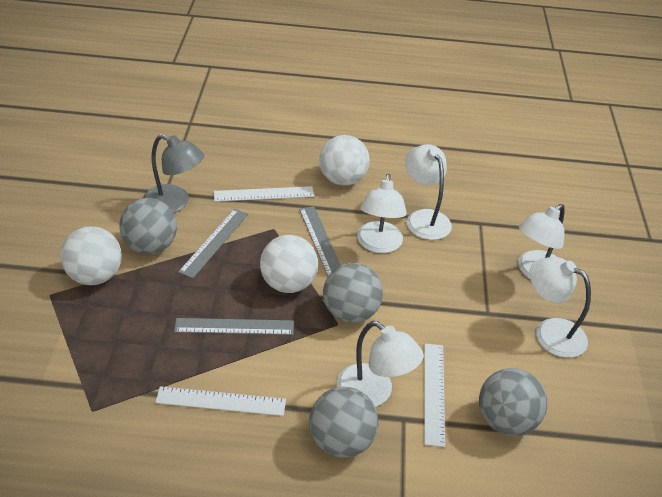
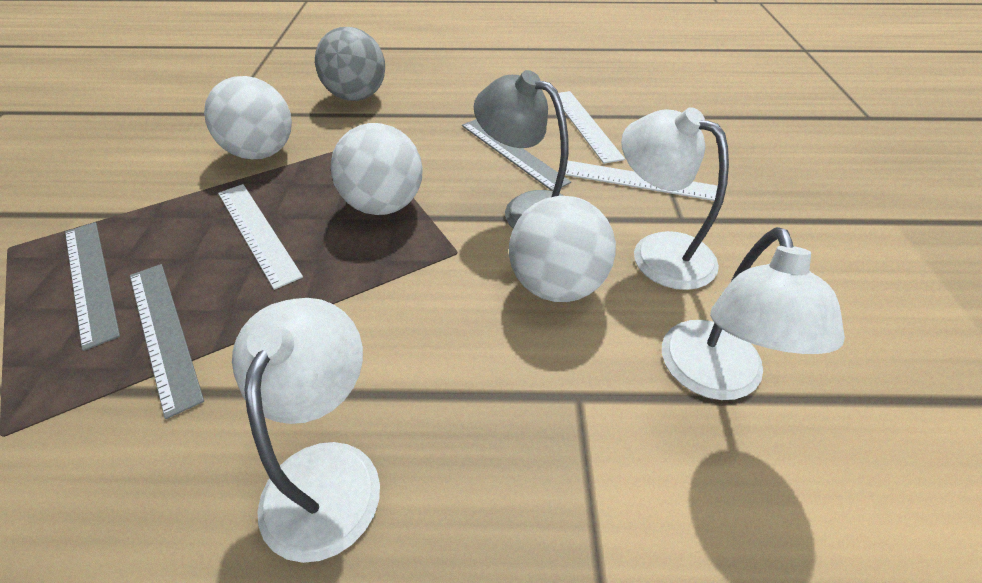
grey ball: 4 -> 1
white lamp: 5 -> 3

